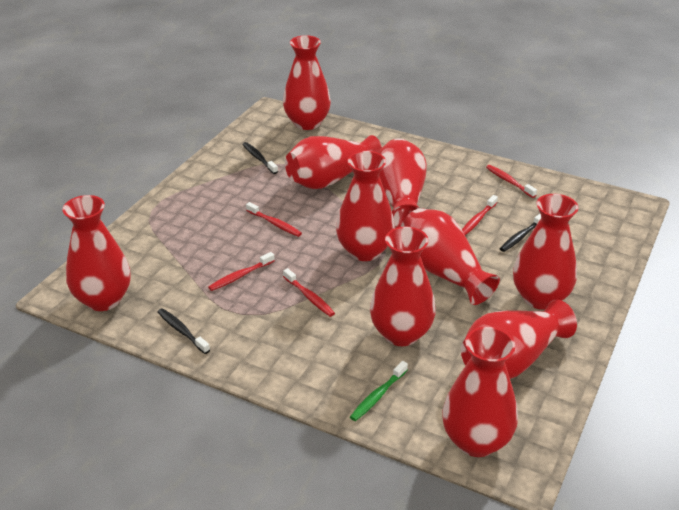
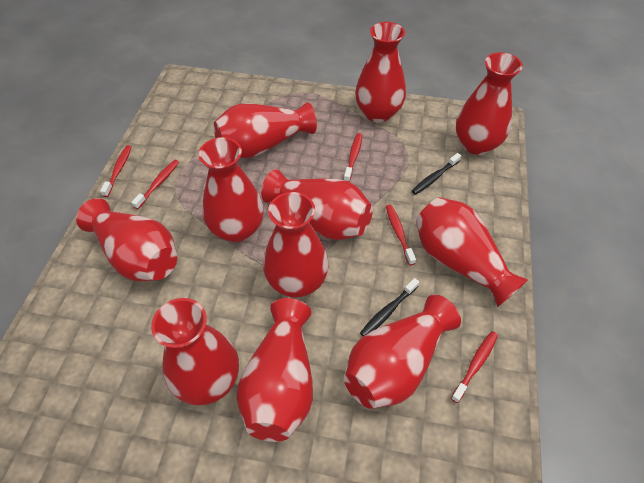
black toothbrush: 3 -> 2
green toothbrush: 1 -> 0
red vase: 10 -> 11

